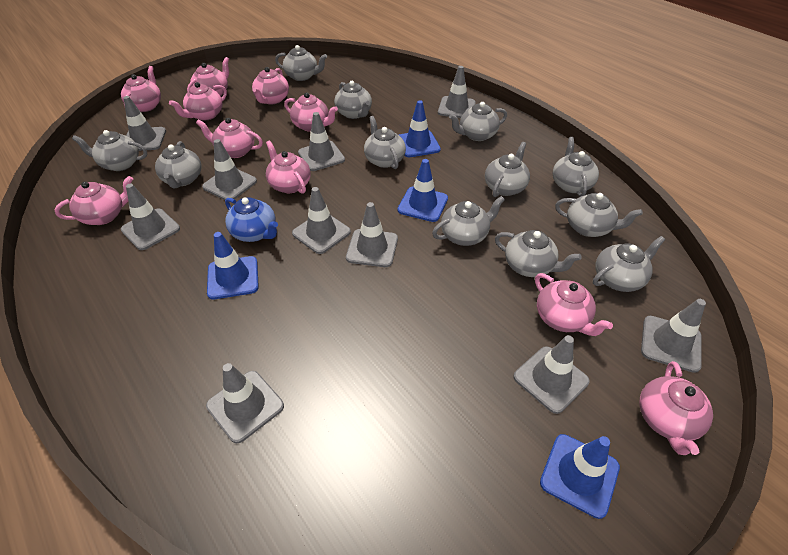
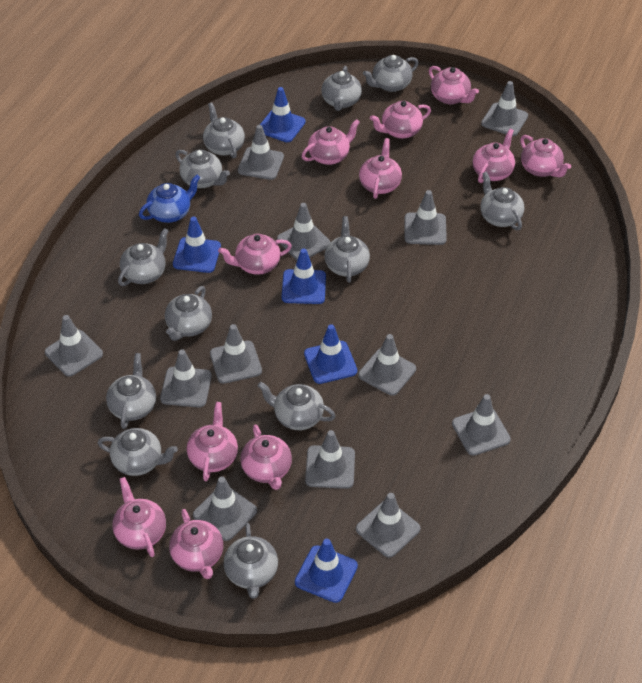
blue traffic cone: 4 -> 5
grey traffic cone: 10 -> 12
pink teapot: 10 -> 11

